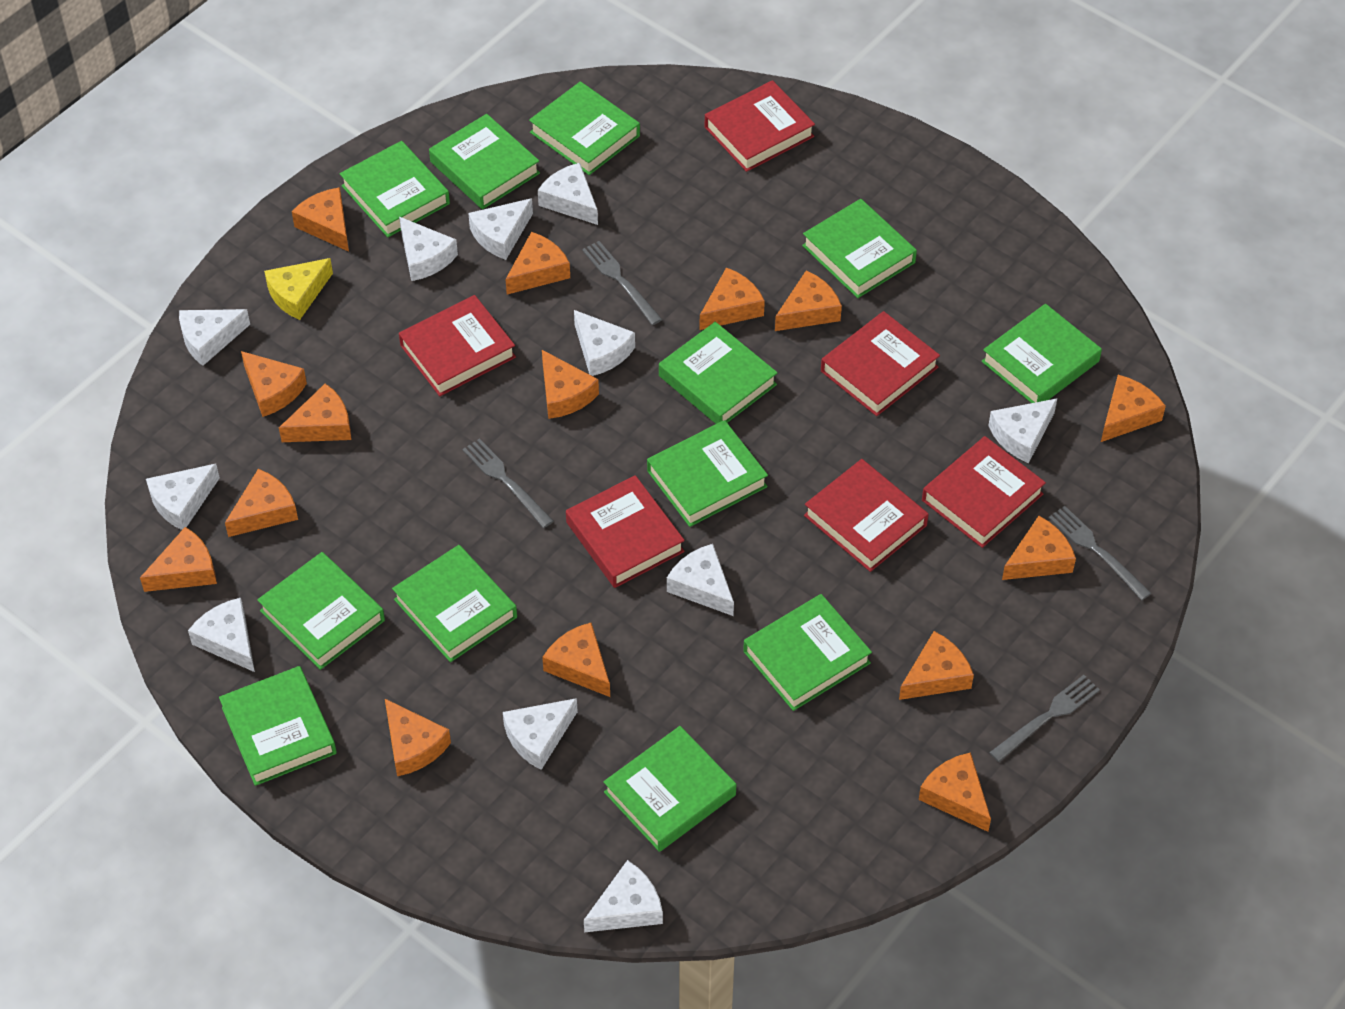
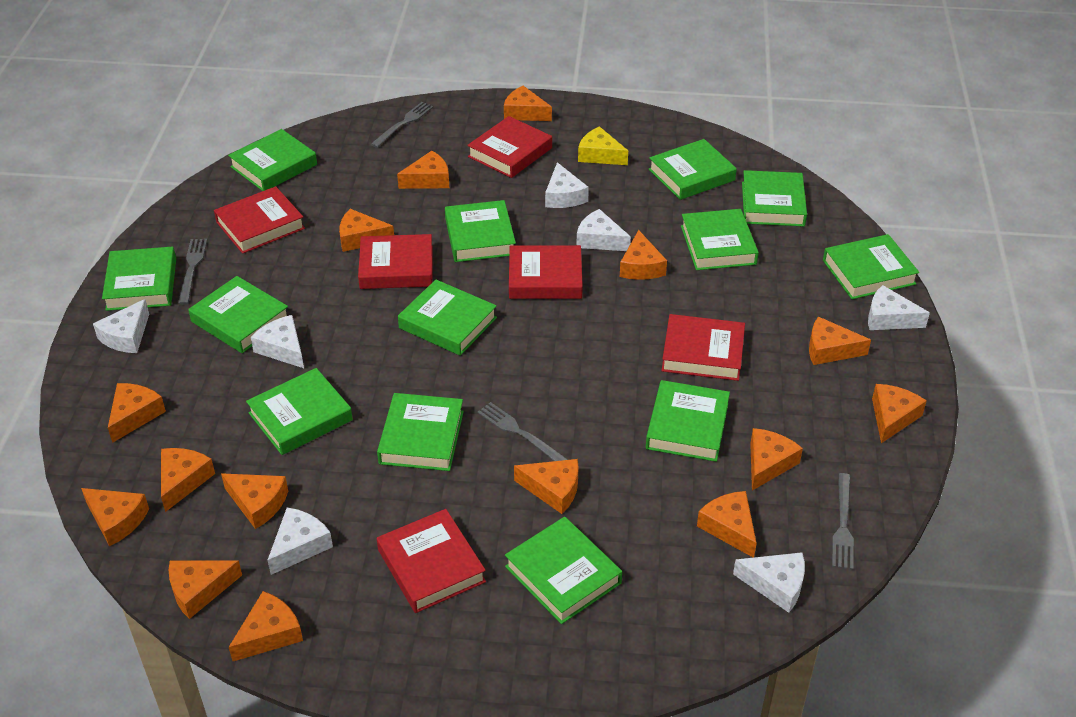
green book: 12 -> 13
white cheese: 11 -> 7

